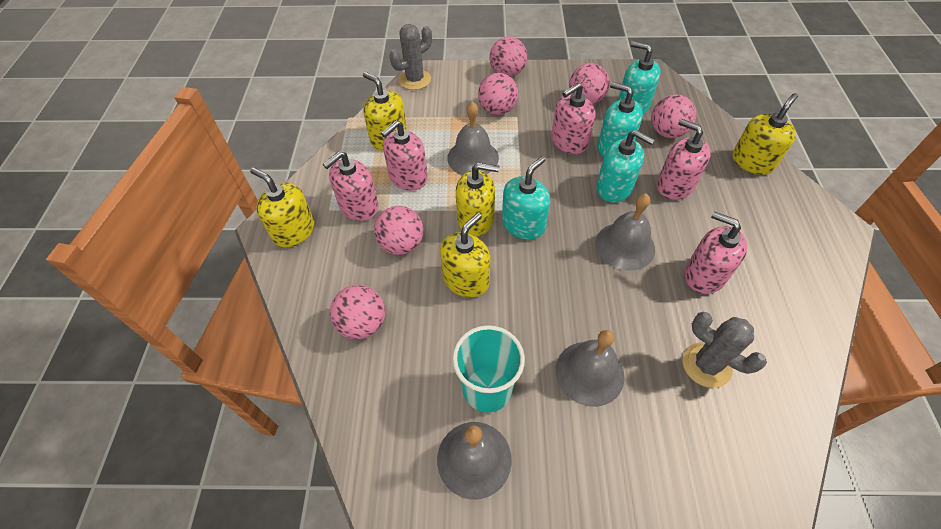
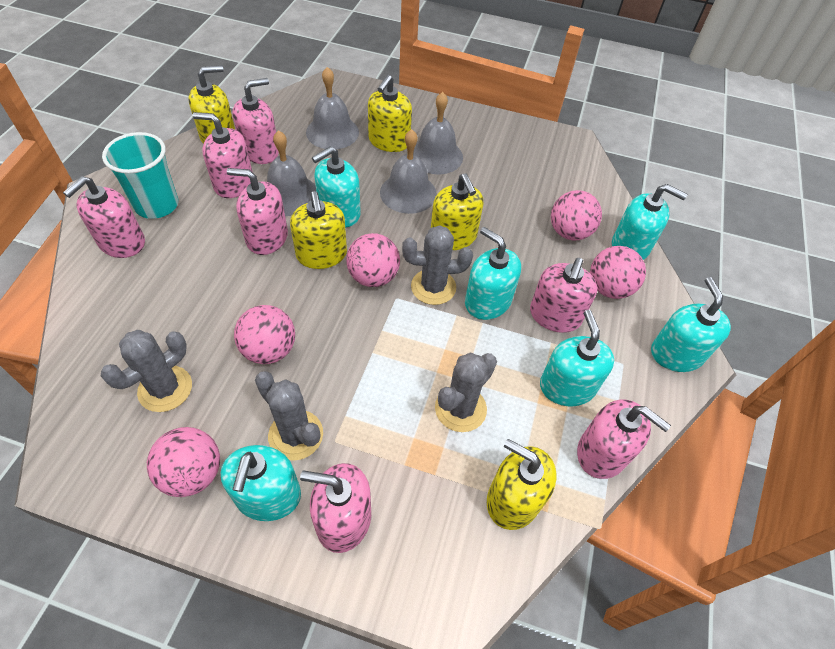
grey cactus: 2 -> 4
pink ball: 6 -> 5
pink soap dispenser: 5 -> 7
turquoise soap dispenser: 4 -> 6

